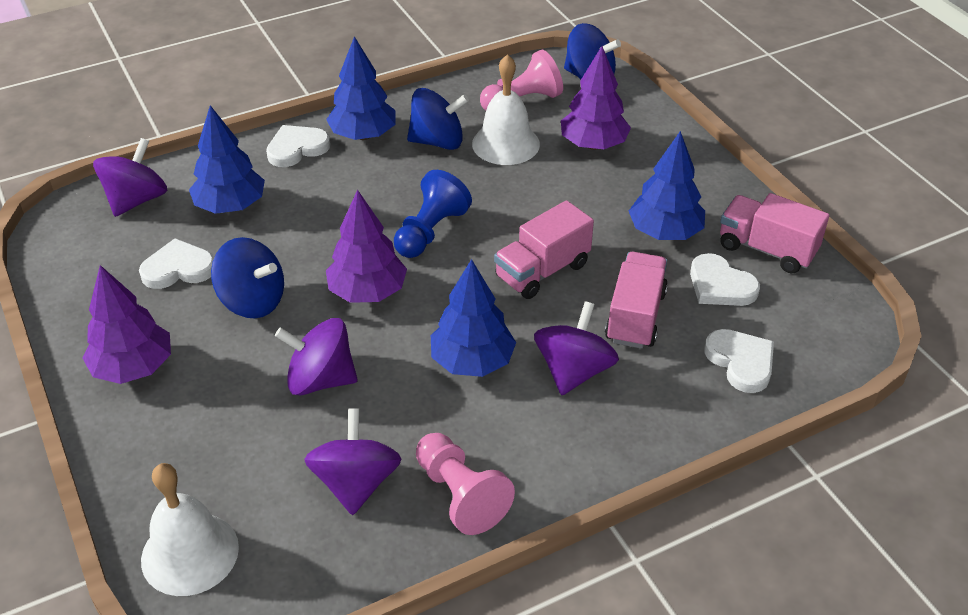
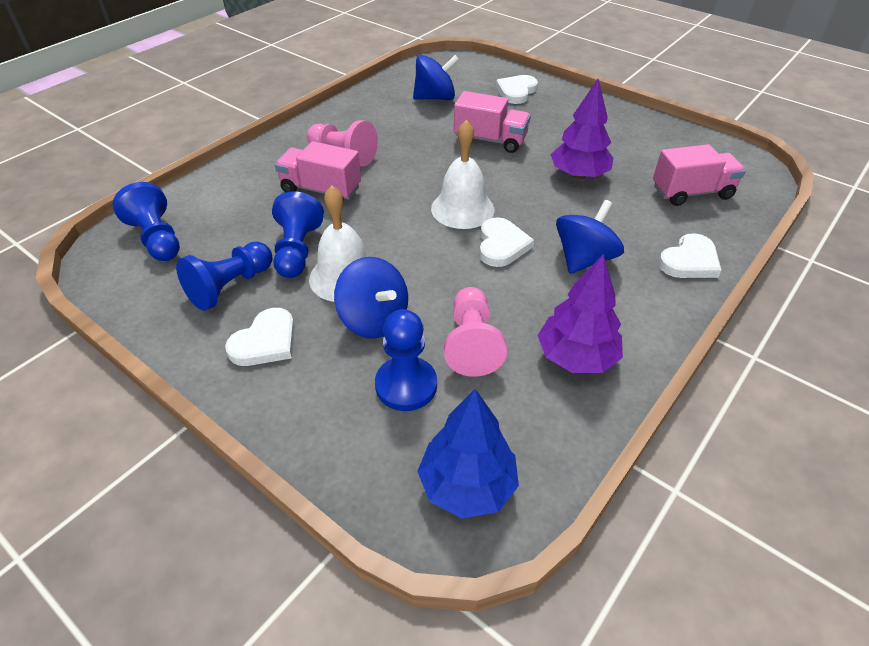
blue pawn: 1 -> 4
blue tree: 4 -> 1
purple spinning top: 4 -> 0
purple tree: 3 -> 2

